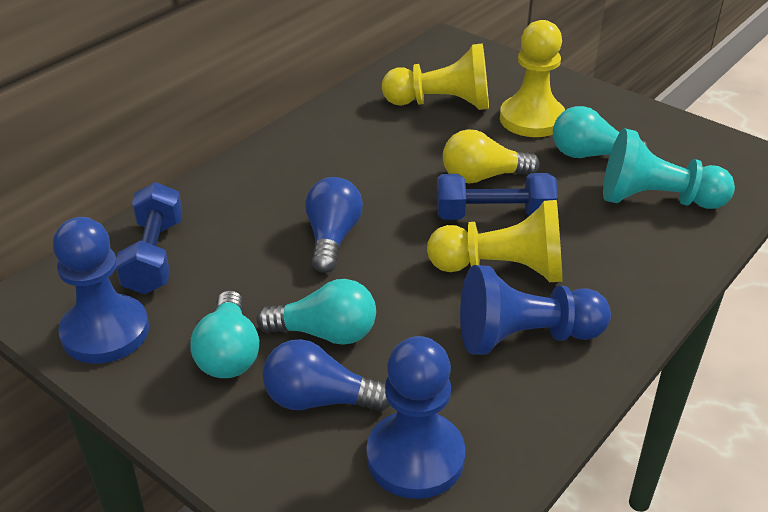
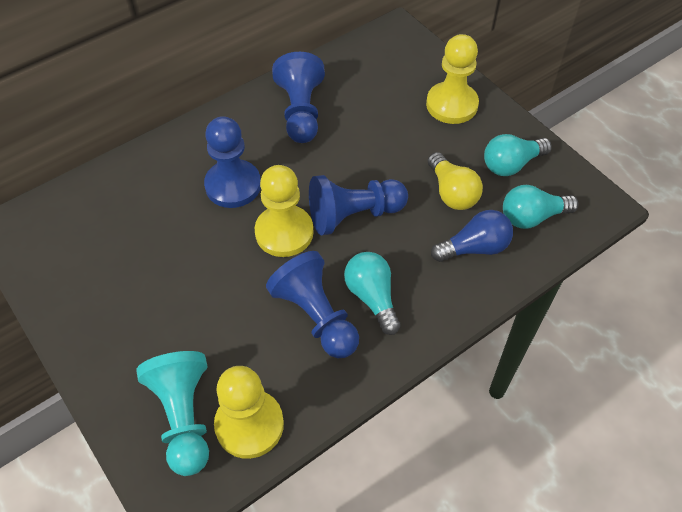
blue dumbbell: 2 -> 0
blue light bulb: 2 -> 1
blue pawn: 3 -> 4

